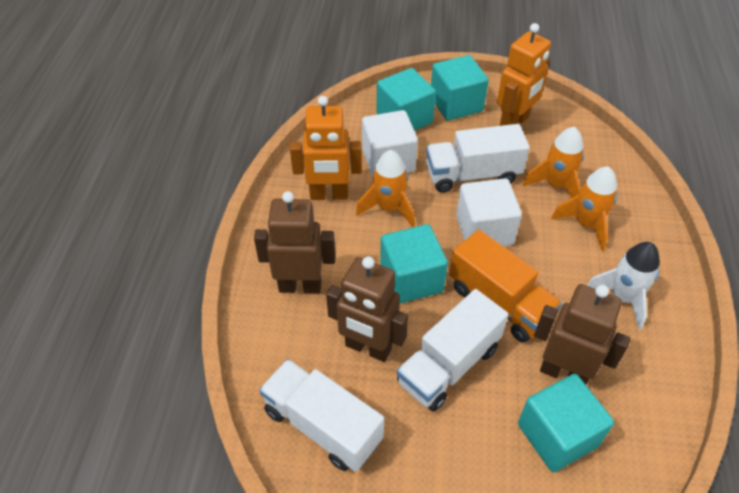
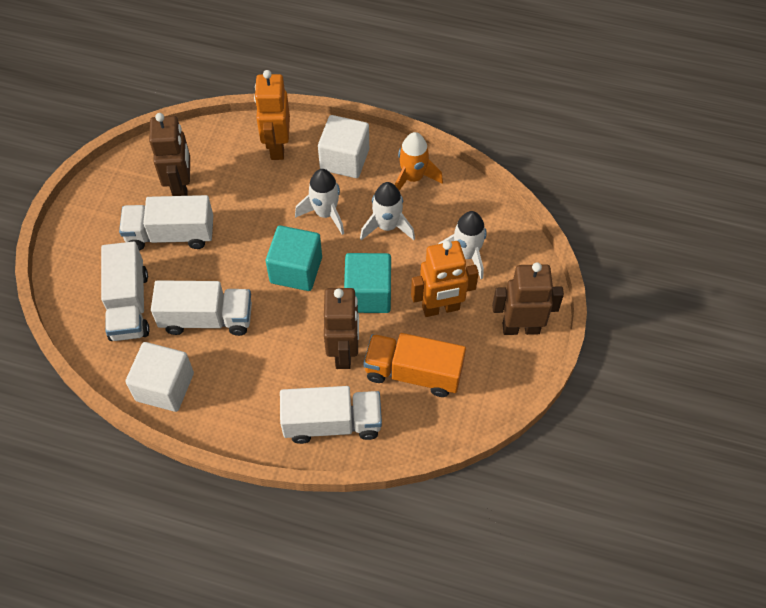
orange rocket: 3 -> 1
turquoise cube: 4 -> 2
white rocket: 1 -> 3
white truck: 3 -> 4

